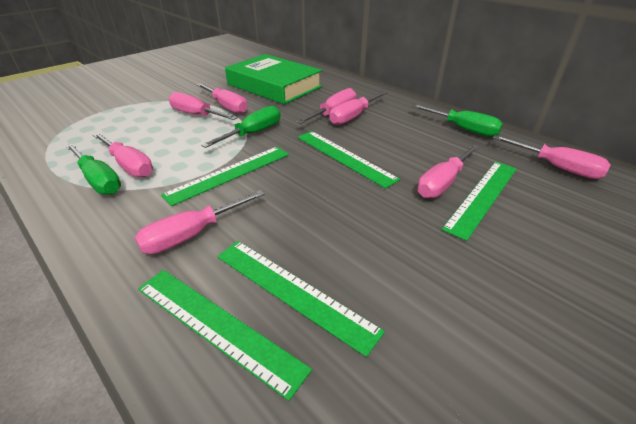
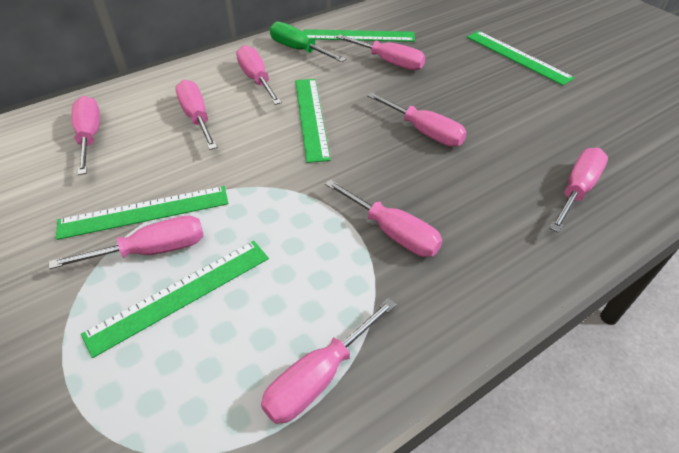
green book: 1 -> 0
green screwdriver: 3 -> 1
pink screwdriver: 8 -> 9

